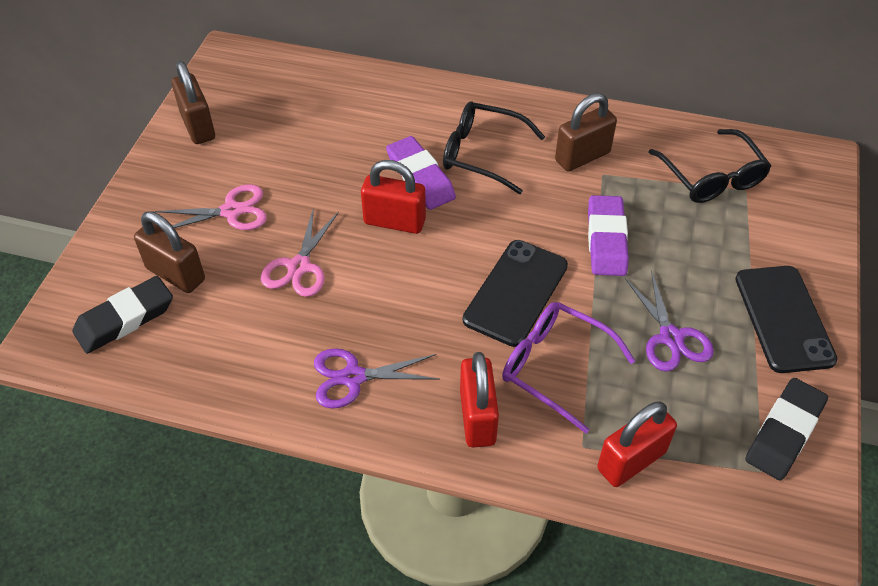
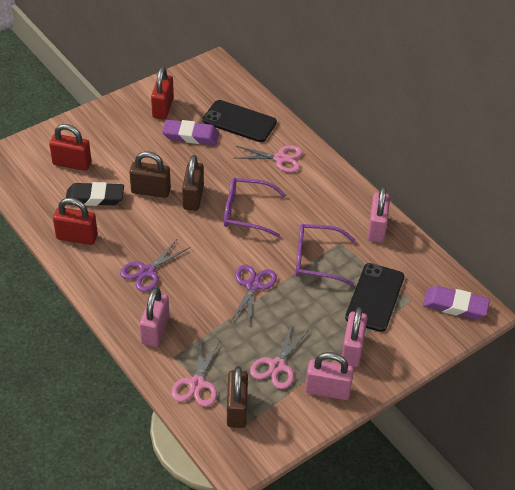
black eraser: 2 -> 1
black glasses: 2 -> 0
pink padlock: 0 -> 4
pink scissors: 2 -> 3
purple glasses: 1 -> 2

